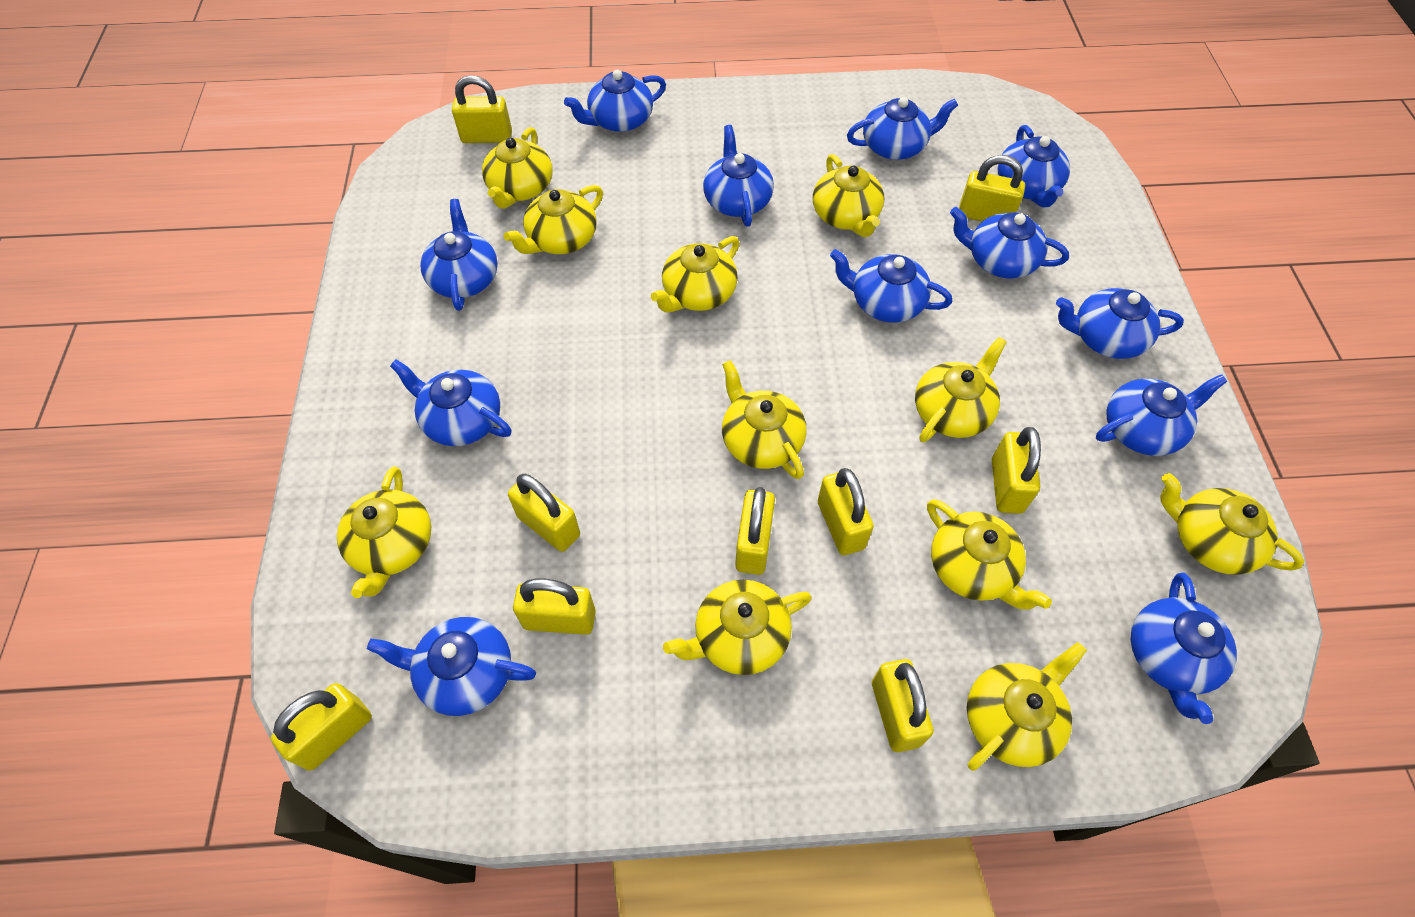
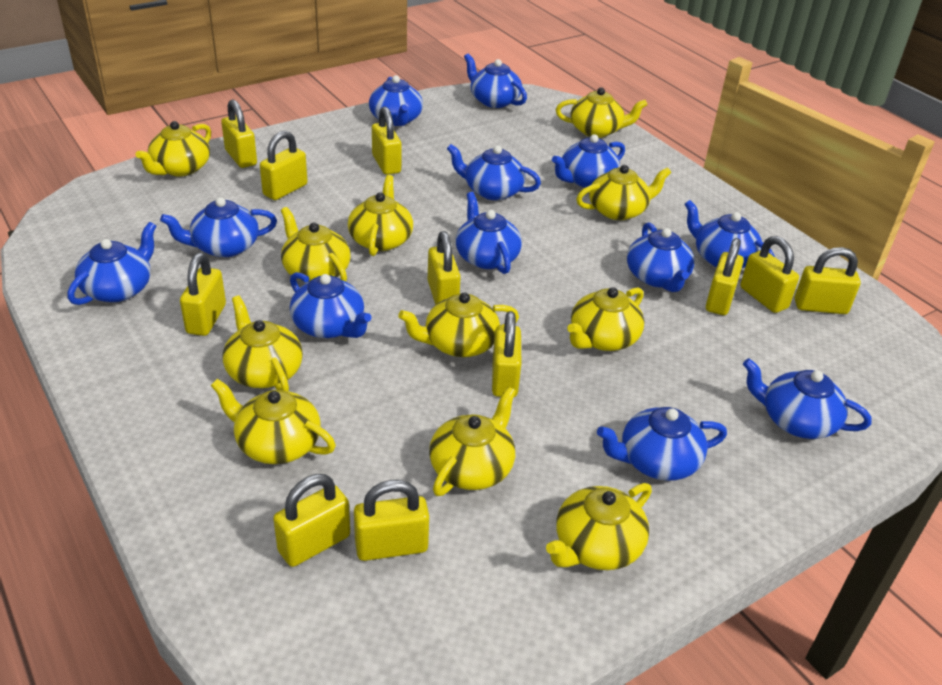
yellow padlock: 9 -> 11

